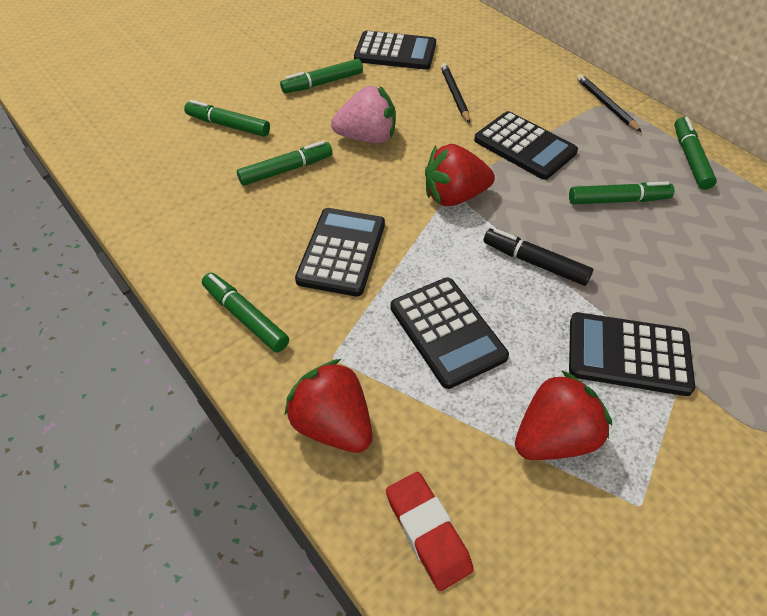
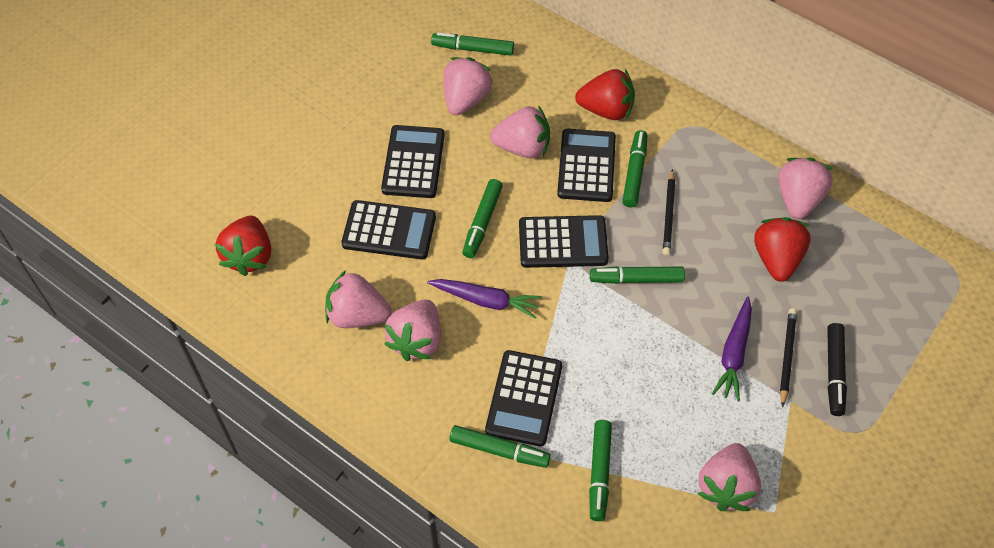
pink strawberry: 1 -> 6
purple carrot: 0 -> 2
red eraser: 1 -> 0

